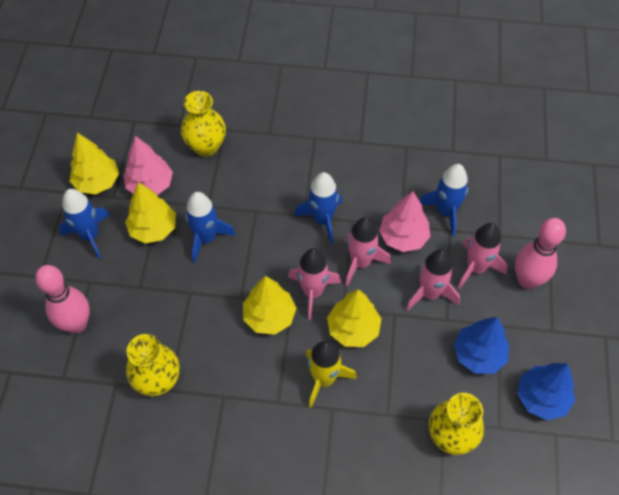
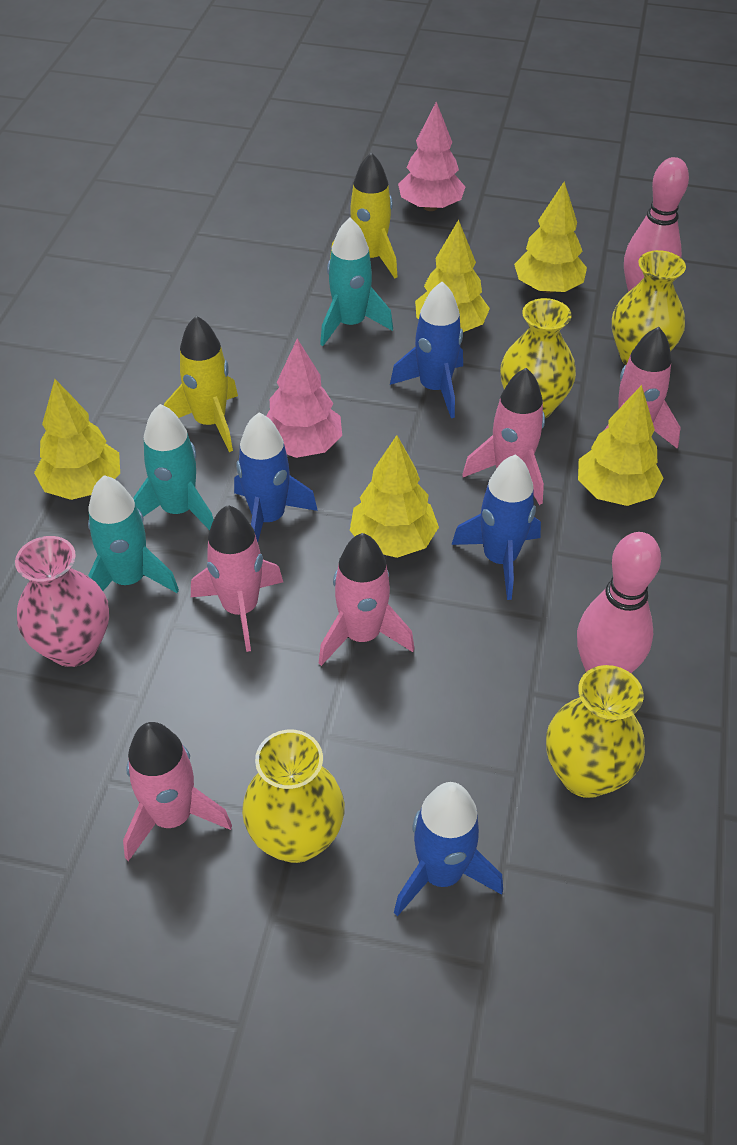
blue tree: 2 -> 0
pink rocket: 4 -> 5
pink vase: 0 -> 1
turquoise rocket: 0 -> 3
yellow rocket: 1 -> 2
yellow tree: 4 -> 5
yellow vase: 3 -> 4

